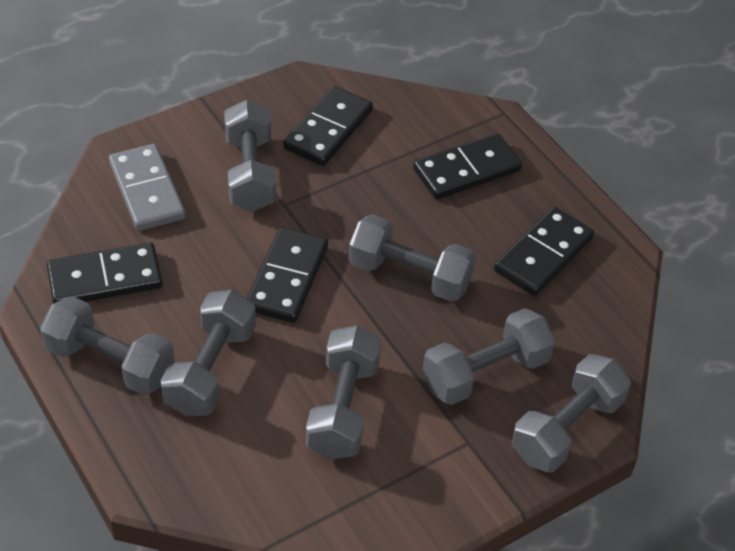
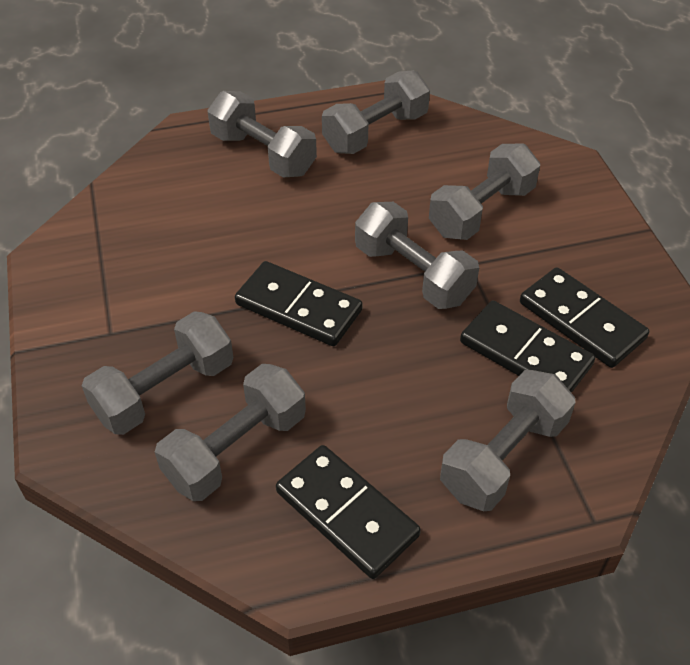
black domino: 5 -> 4
grey domino: 1 -> 0

